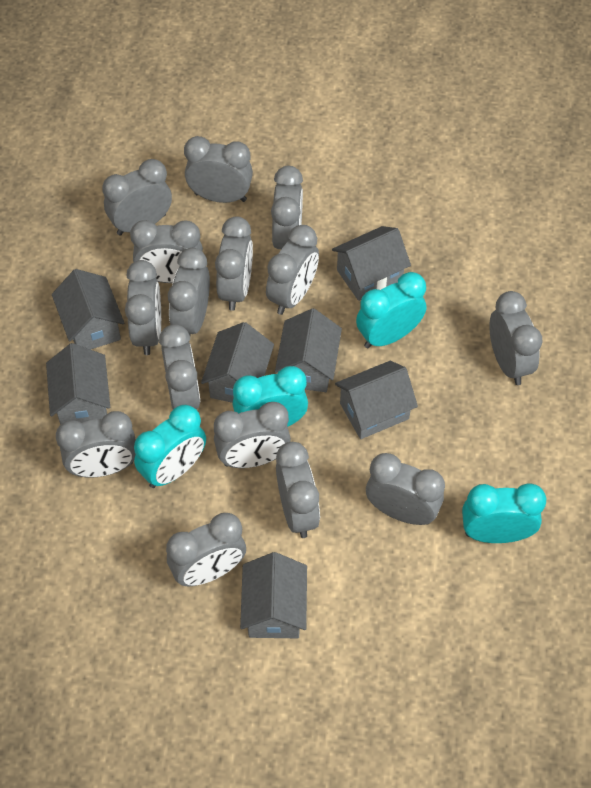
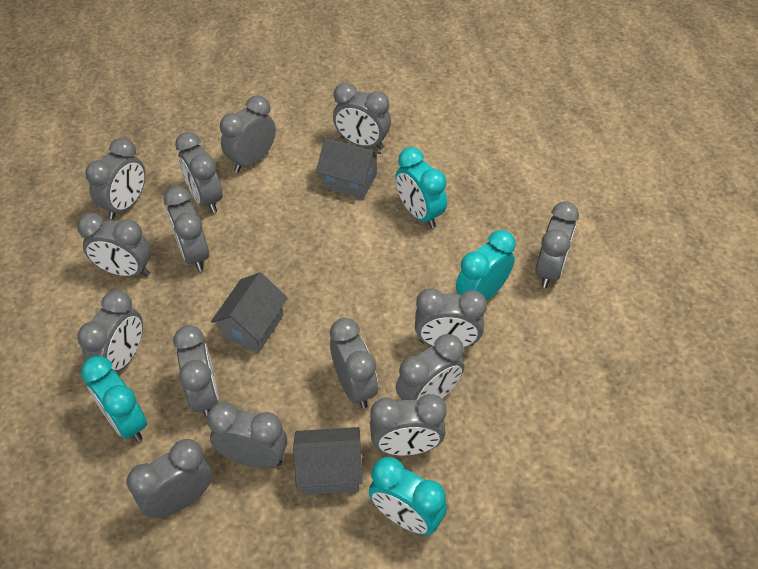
grey house: 7 -> 3

